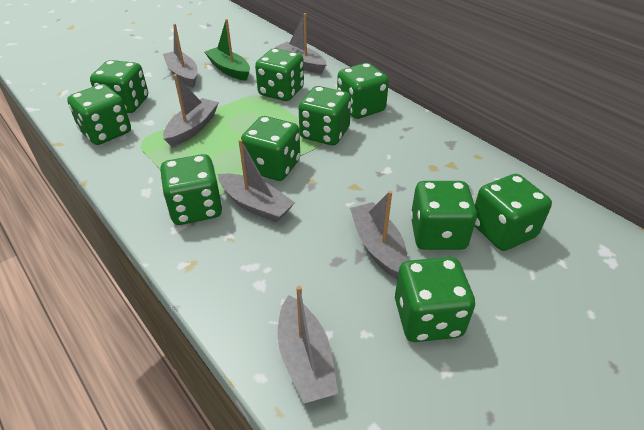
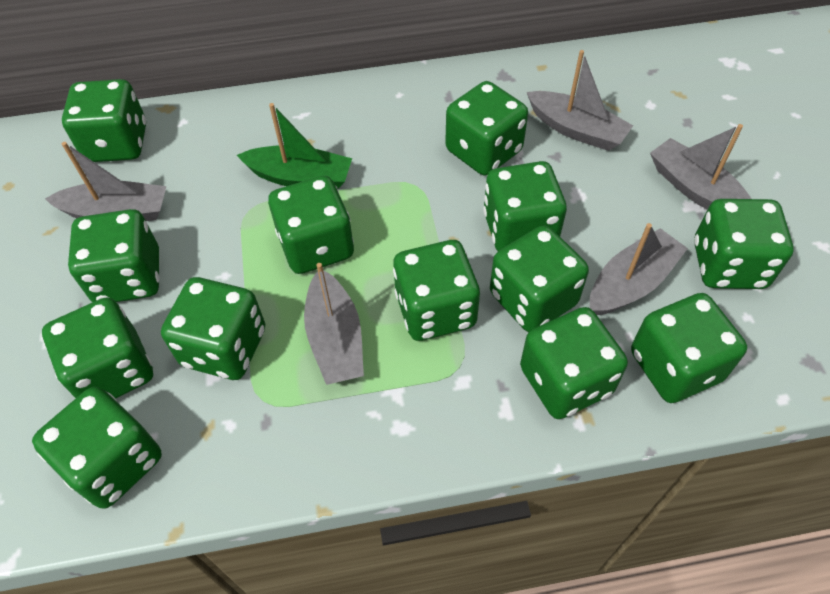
green dice: 10 -> 13
grey boat: 6 -> 5

